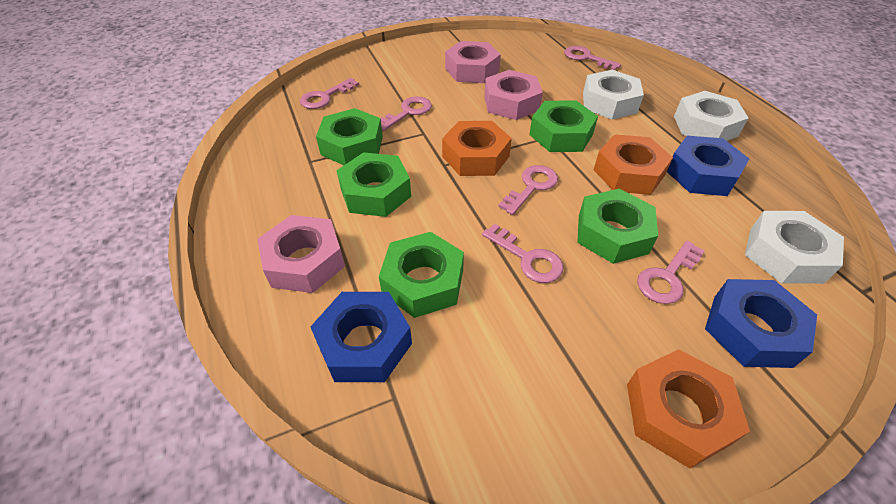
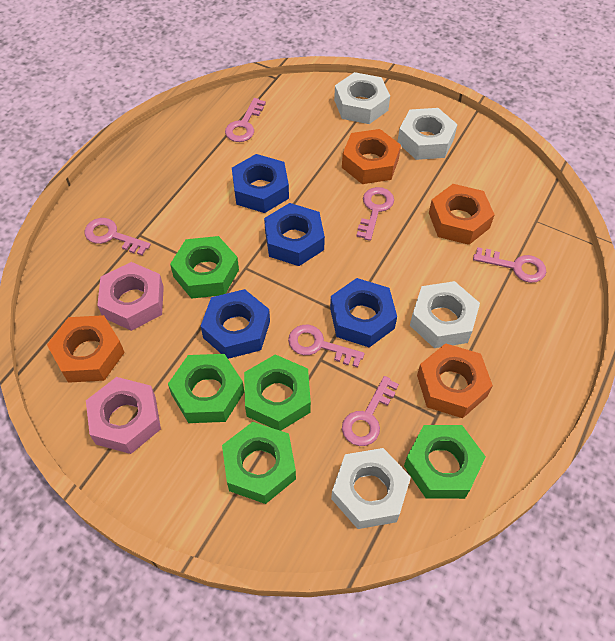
blue nut: 3 -> 4
orange nut: 3 -> 4
pink nut: 3 -> 2
white nut: 3 -> 4

